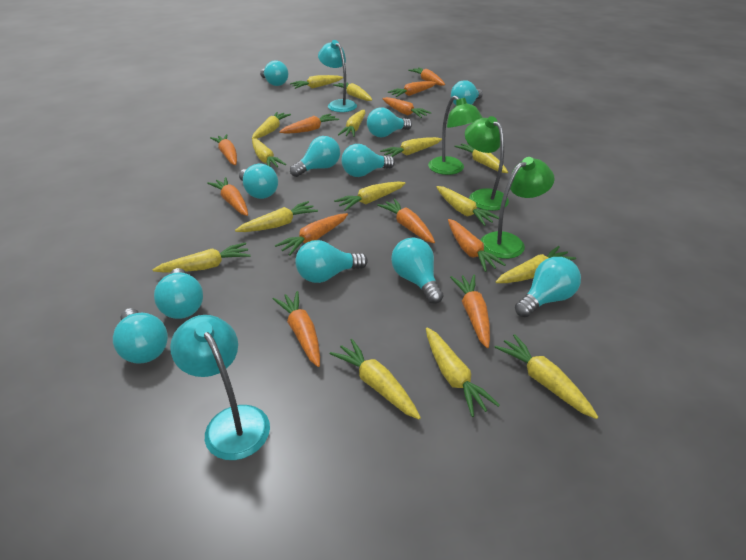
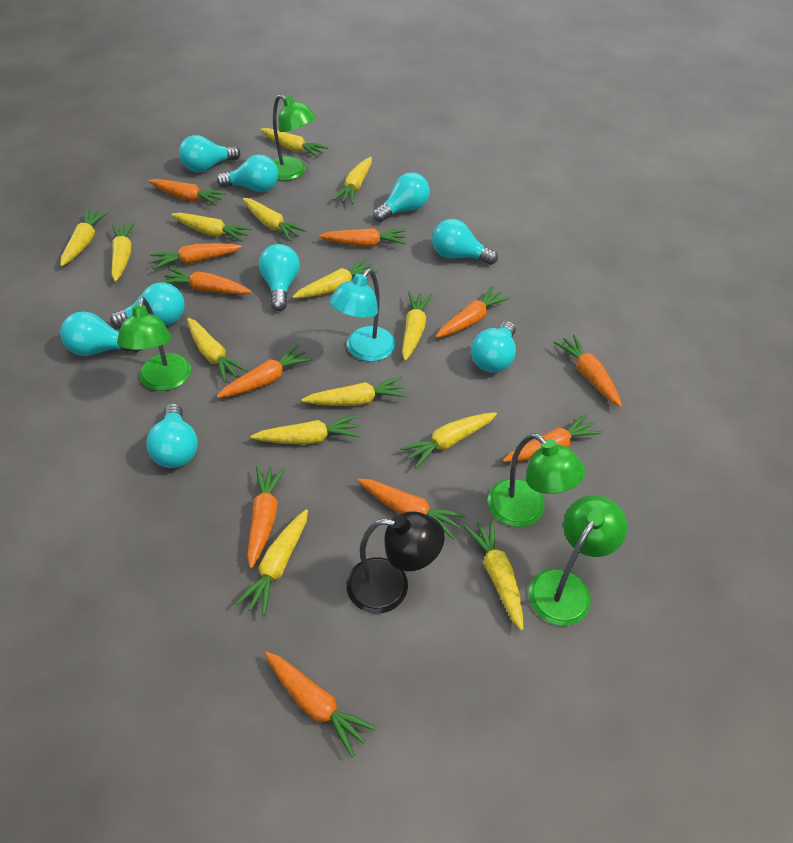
black lamp: 0 -> 1
green lamp: 3 -> 4
turquoise lamp: 2 -> 1
turquoise light bulb: 11 -> 9
yellow carrot: 15 -> 14

